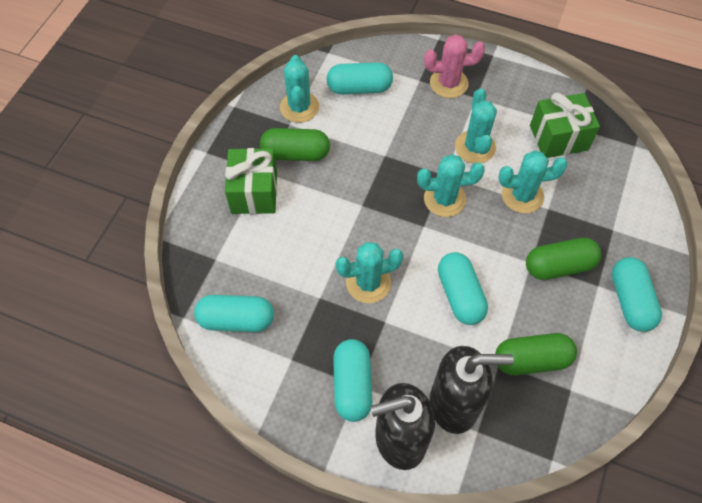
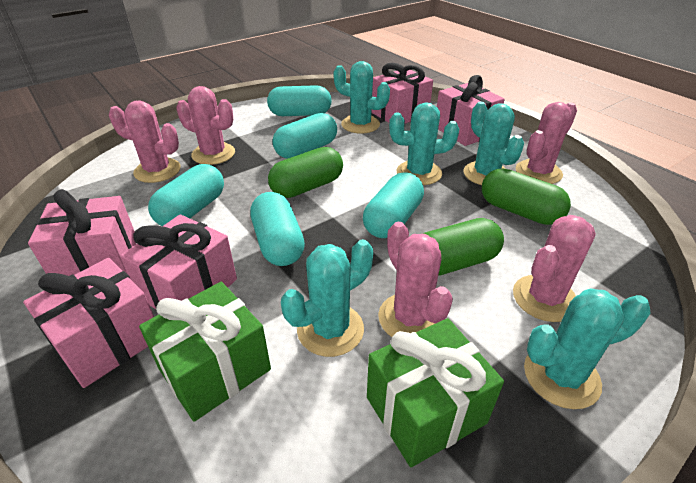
black soap dispenser: 2 -> 0
pink cactus: 1 -> 5
pink gift: 0 -> 5

